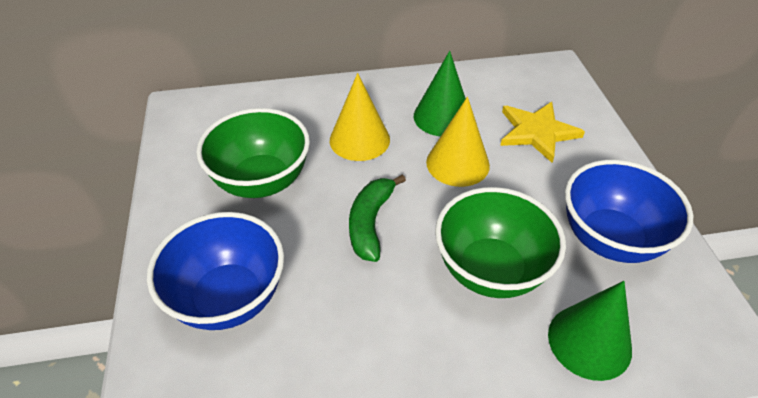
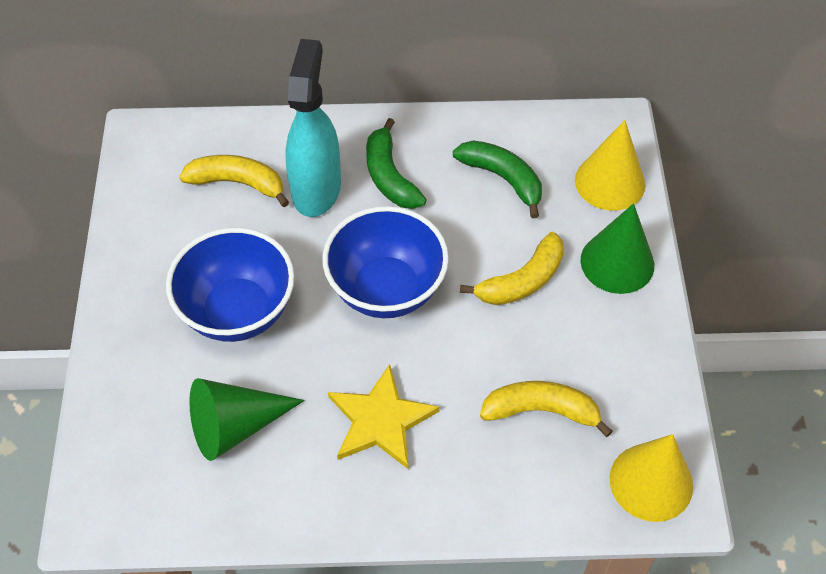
green banana: 1 -> 2
green bowl: 2 -> 0
turquoise spray bottle: 0 -> 1
yellow banana: 0 -> 3

